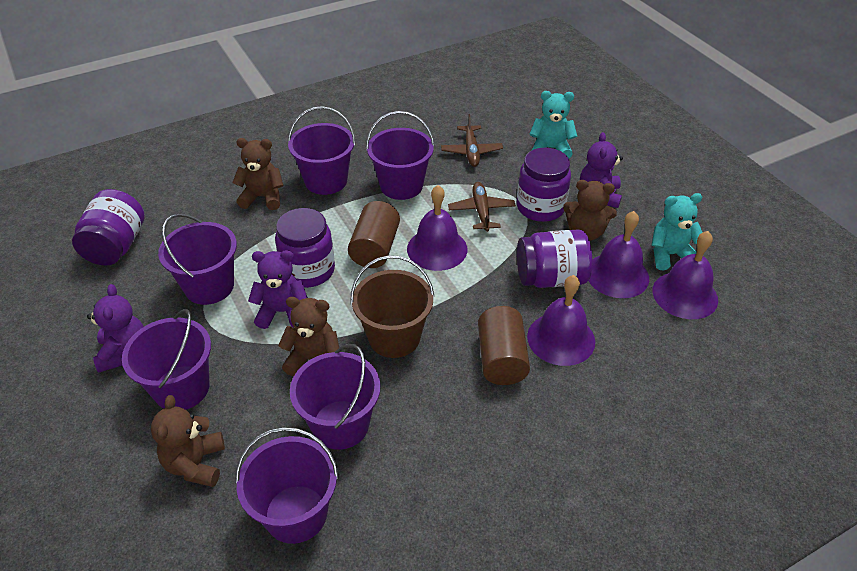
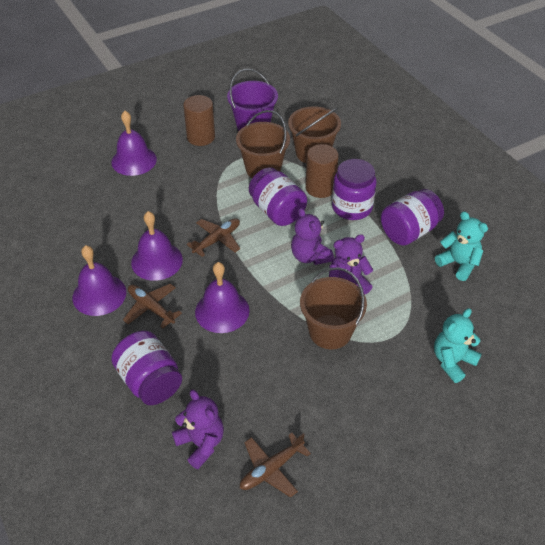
brown bucket: 1 -> 3
brown plane: 2 -> 3
brown teddy bear: 4 -> 0
purple bucket: 6 -> 1

